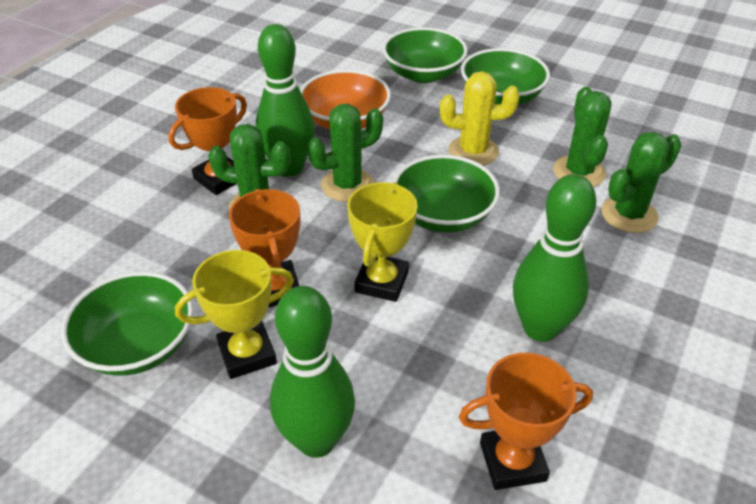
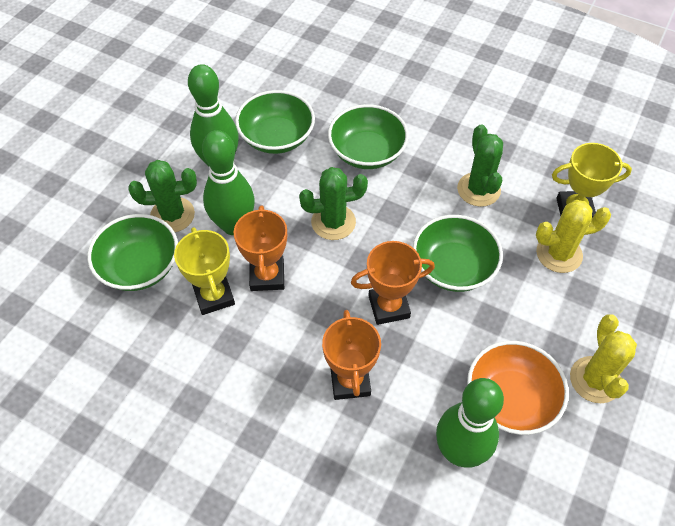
green cactus: 4 -> 3
yellow cactus: 1 -> 2

